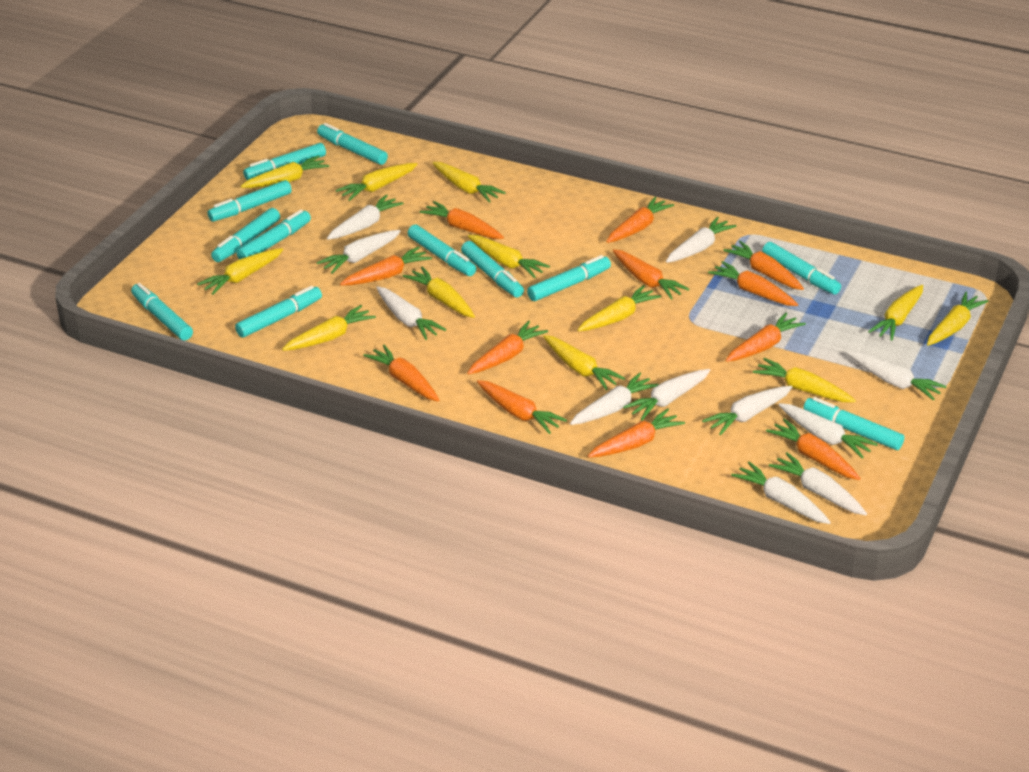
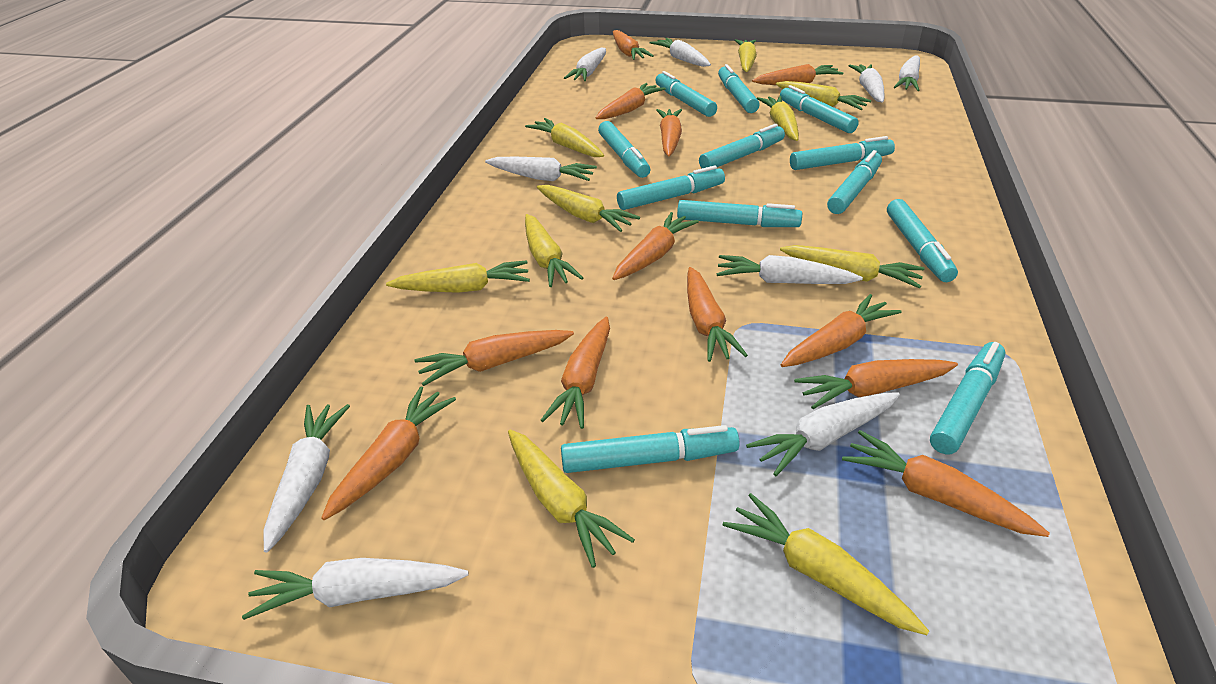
white carrot: 11 -> 9
yellow carrot: 12 -> 10

